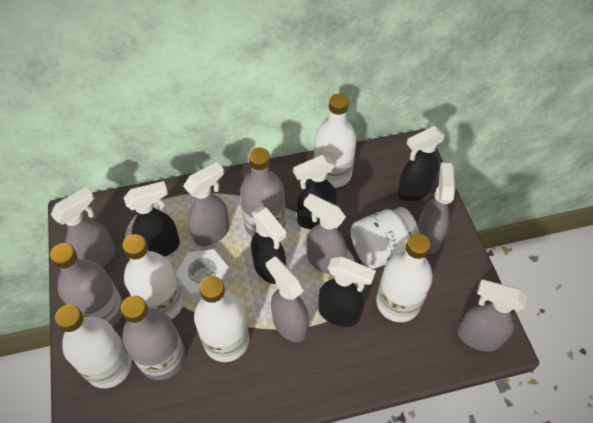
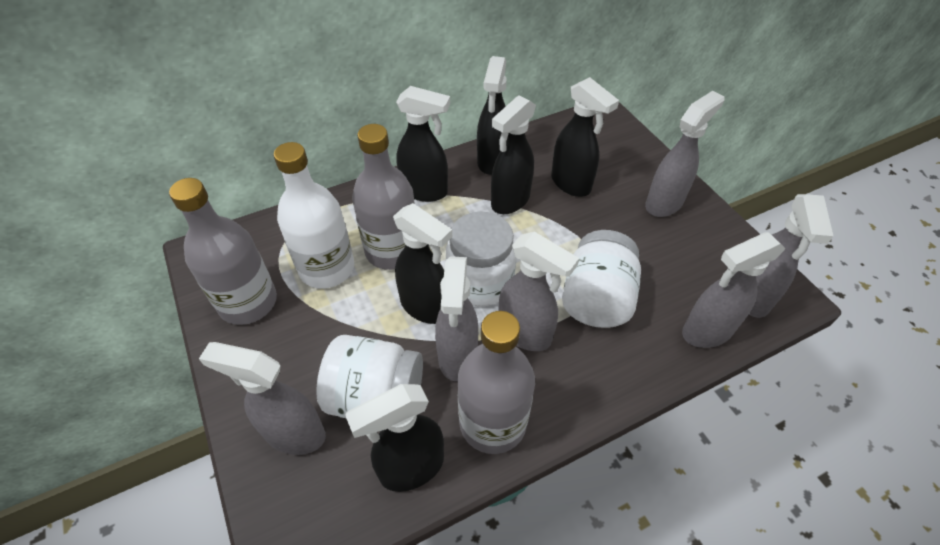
black spray bottle: 5 -> 6
white bottle: 5 -> 1
white jar: 1 -> 3
white nut: 1 -> 0

